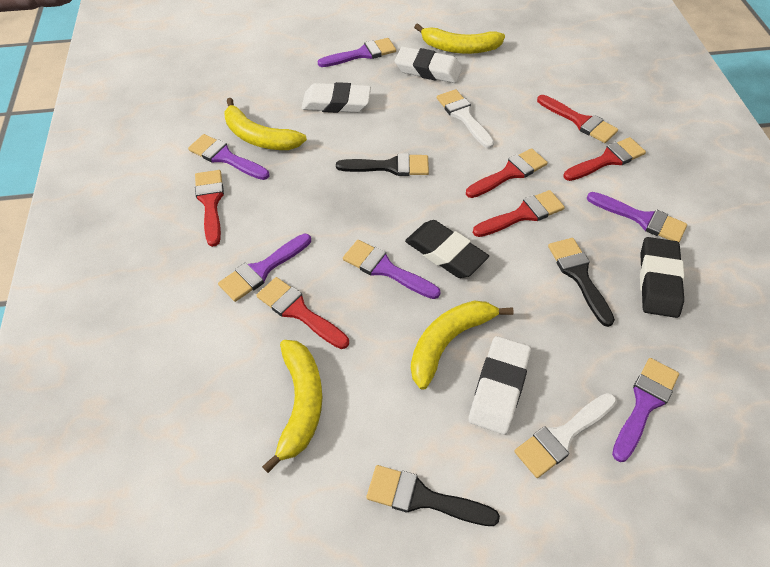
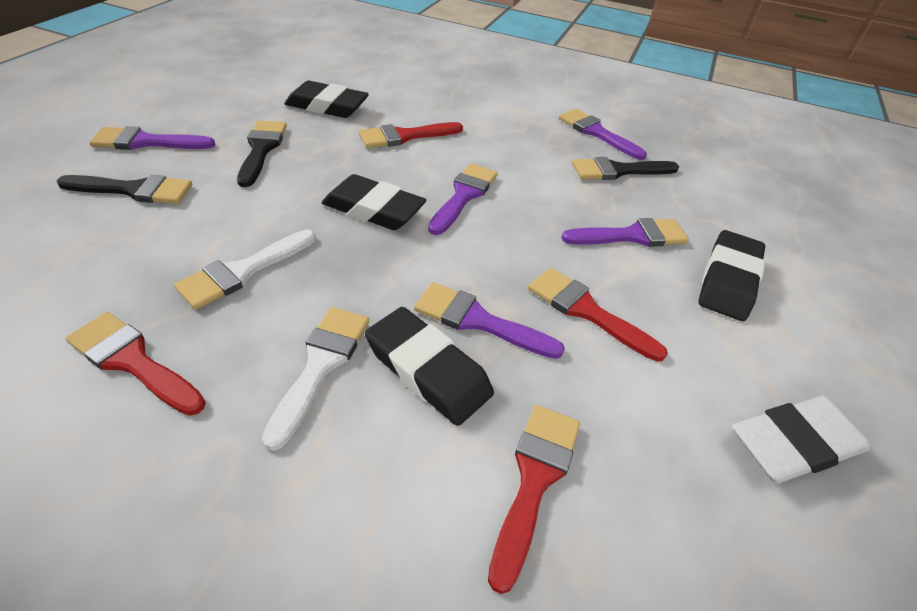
black eraser: 2 -> 4
purple brush: 6 -> 5
red brush: 6 -> 4
white eraser: 3 -> 1
yellow banana: 4 -> 0

